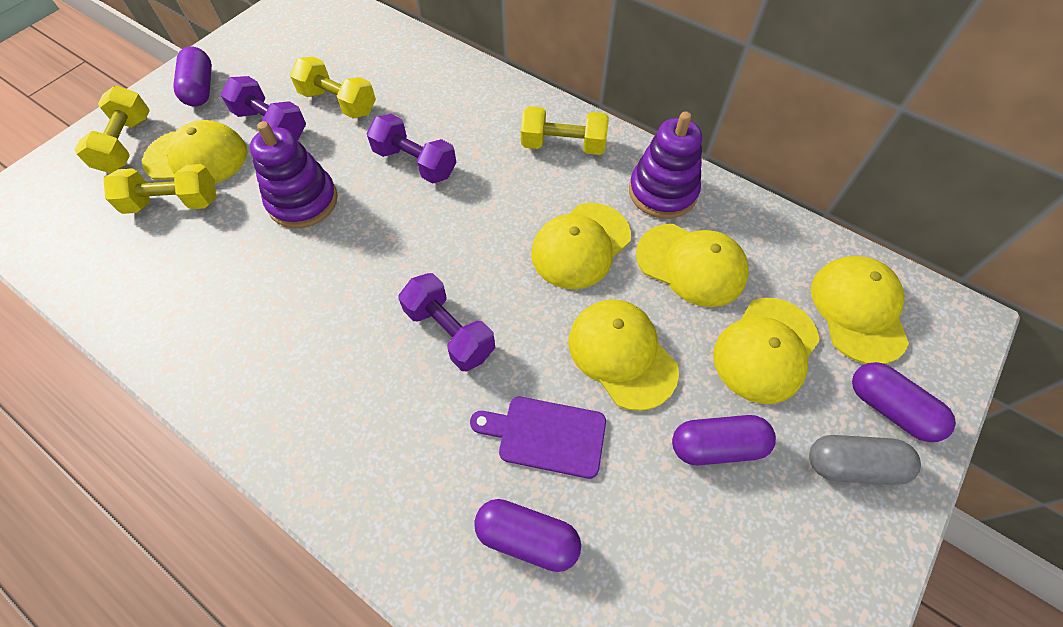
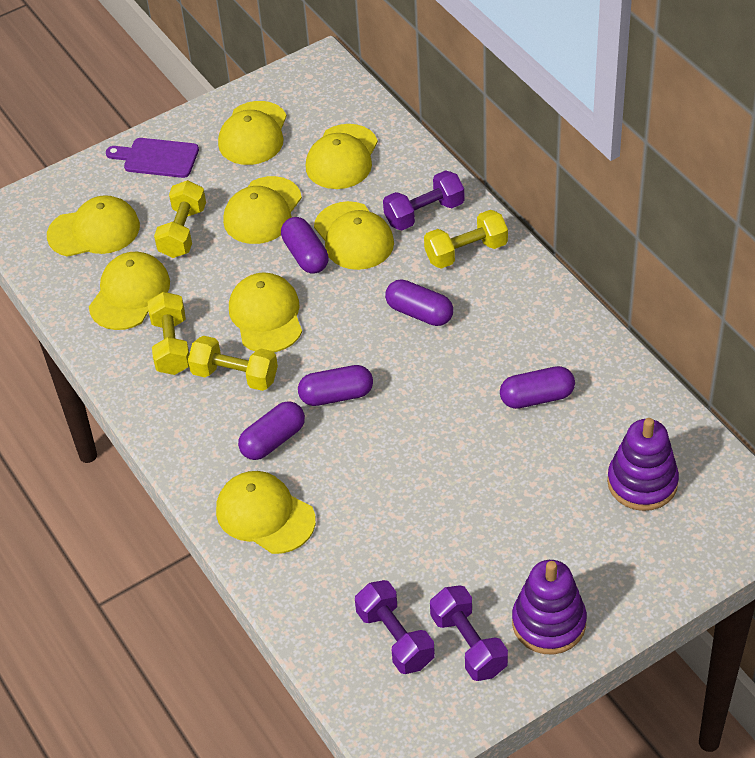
grey capsule: 1 -> 0
purple capsule: 4 -> 5
yellow cap: 6 -> 8

